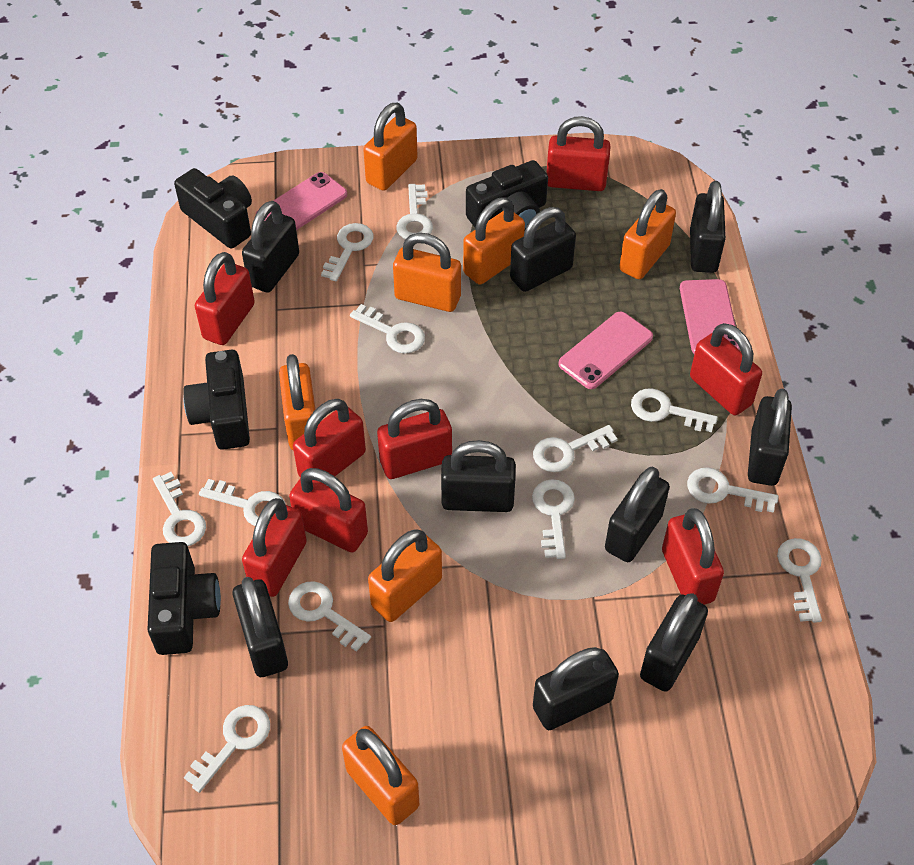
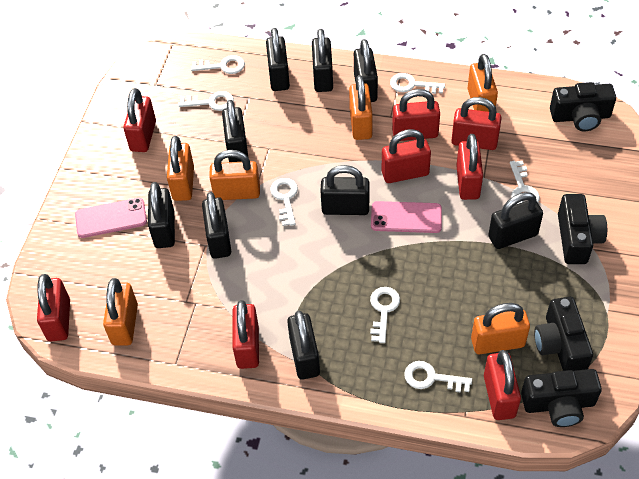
orange padlock: 7 -> 6
pink phone: 3 -> 2
white key: 12 -> 7

